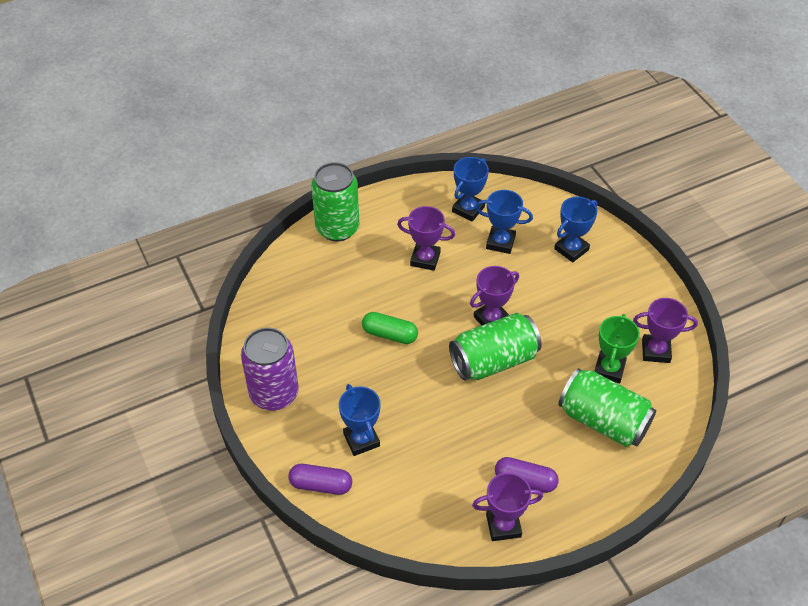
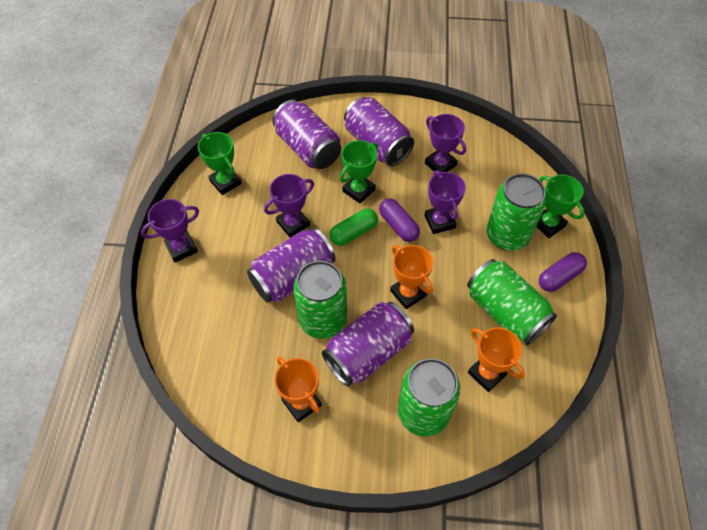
blue trophy: 4 -> 0
green can: 3 -> 4
green trophy: 1 -> 3
orange trophy: 0 -> 3
purple can: 1 -> 4

